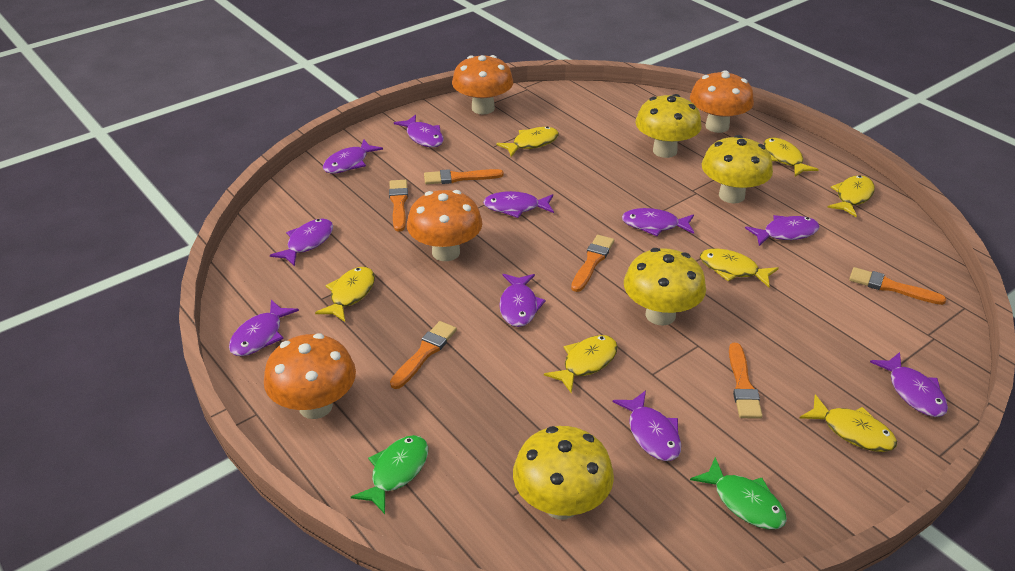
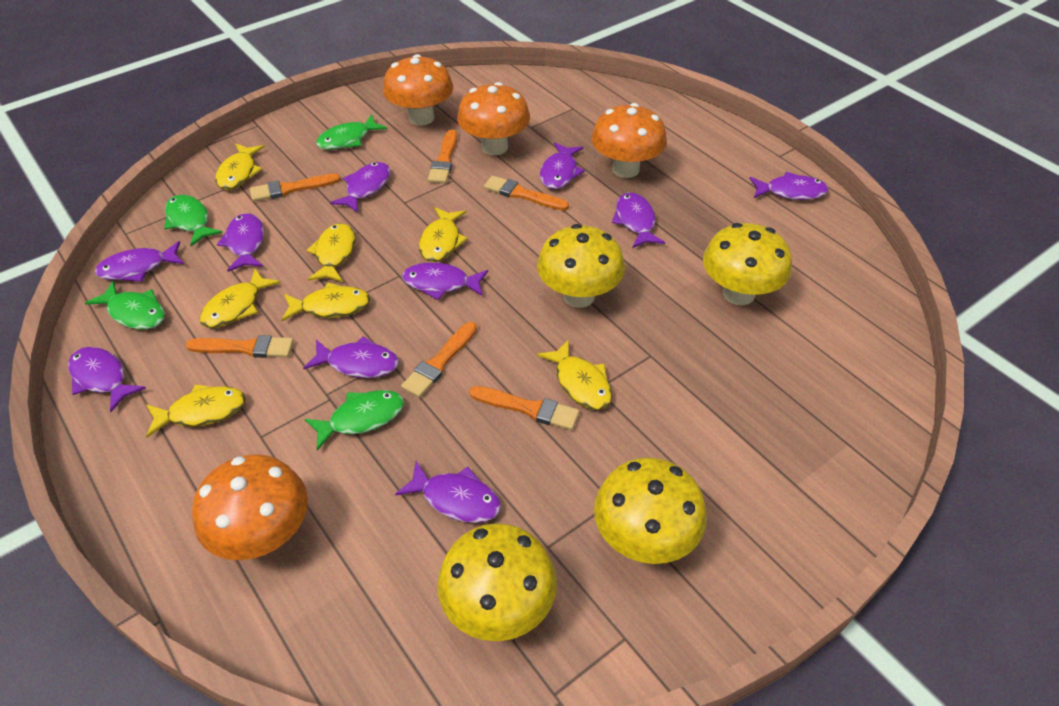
green fish: 2 -> 4

